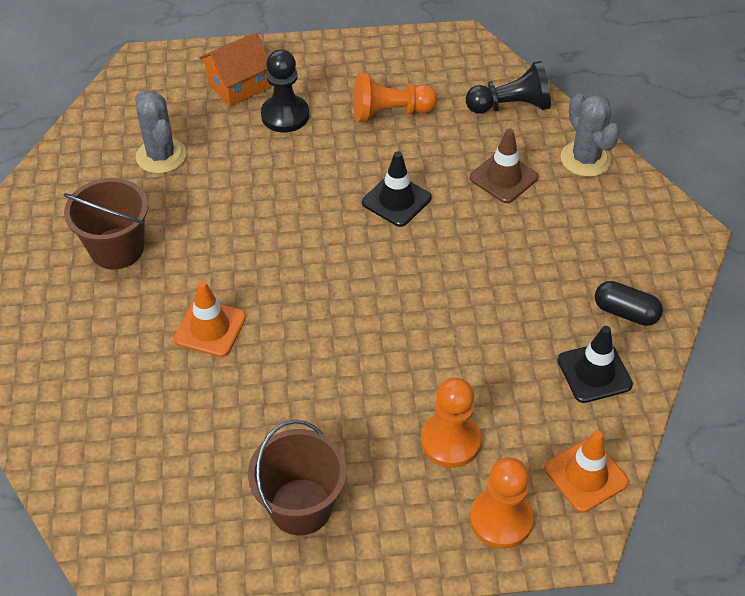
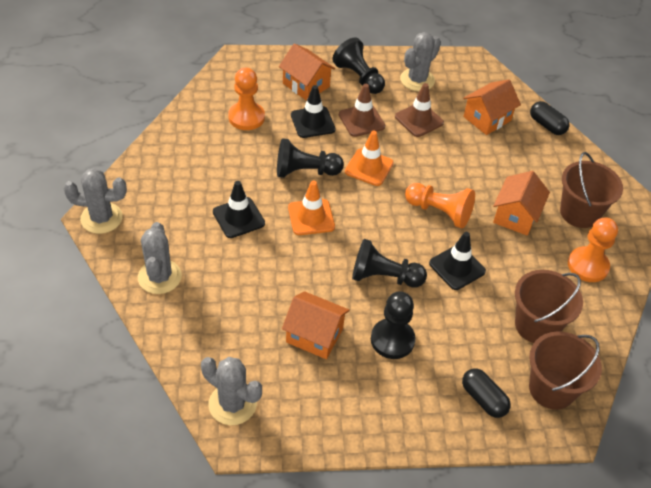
black capsule: 1 -> 2
black pawn: 2 -> 4
black traffic cone: 2 -> 3
brown bucket: 2 -> 3
brown traffic cone: 1 -> 2
grey cactus: 2 -> 4
orange house: 1 -> 4

